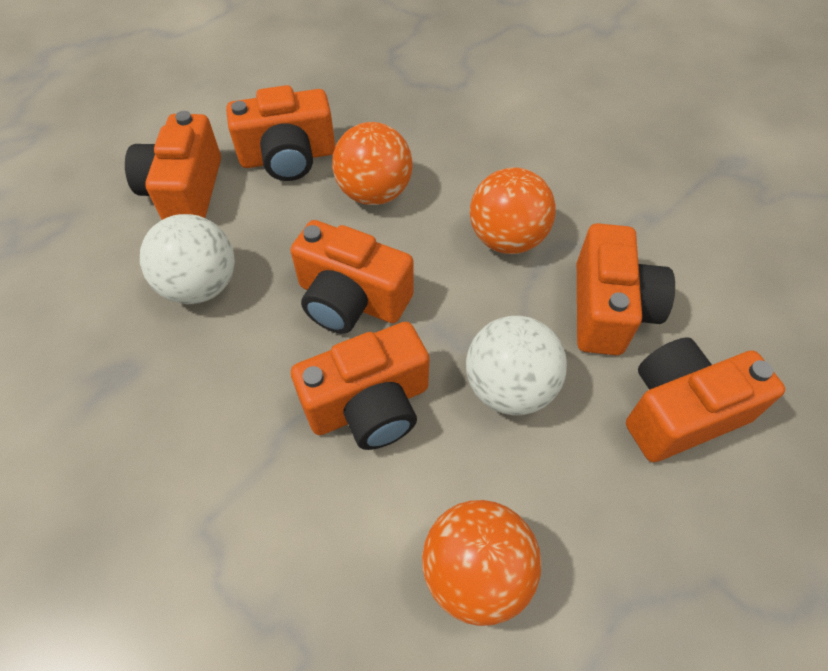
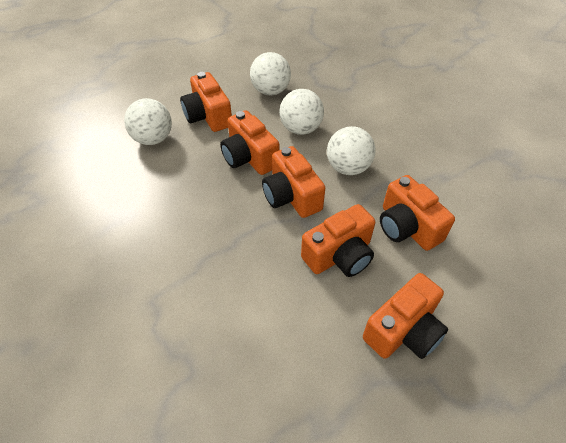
orange ball: 3 -> 0
white ball: 2 -> 4

